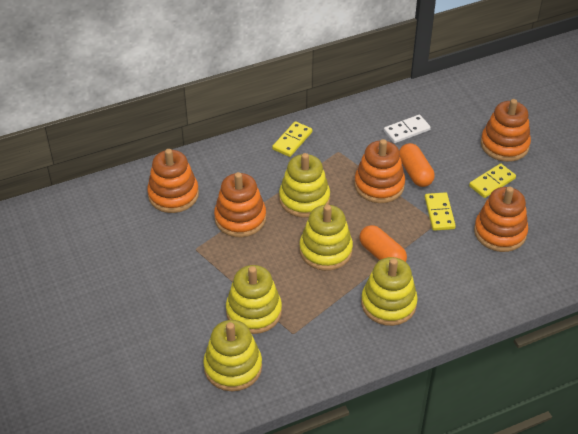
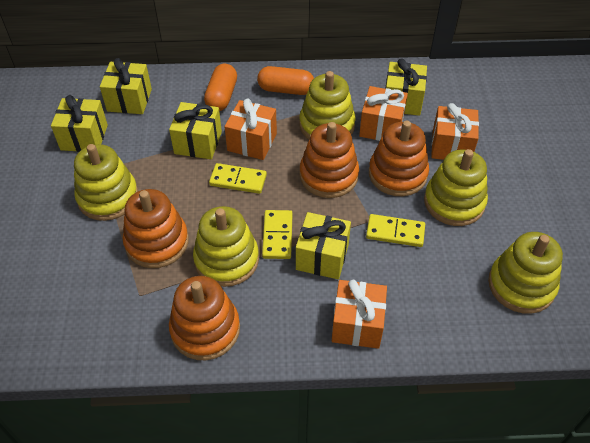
orange gift: 0 -> 4
orange stacking toy: 5 -> 4
white domino: 1 -> 0
yellow gift: 0 -> 5

